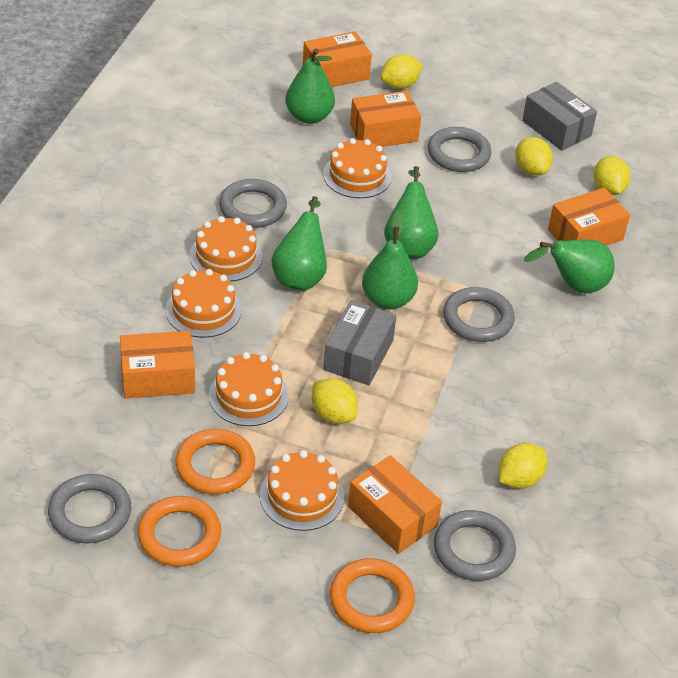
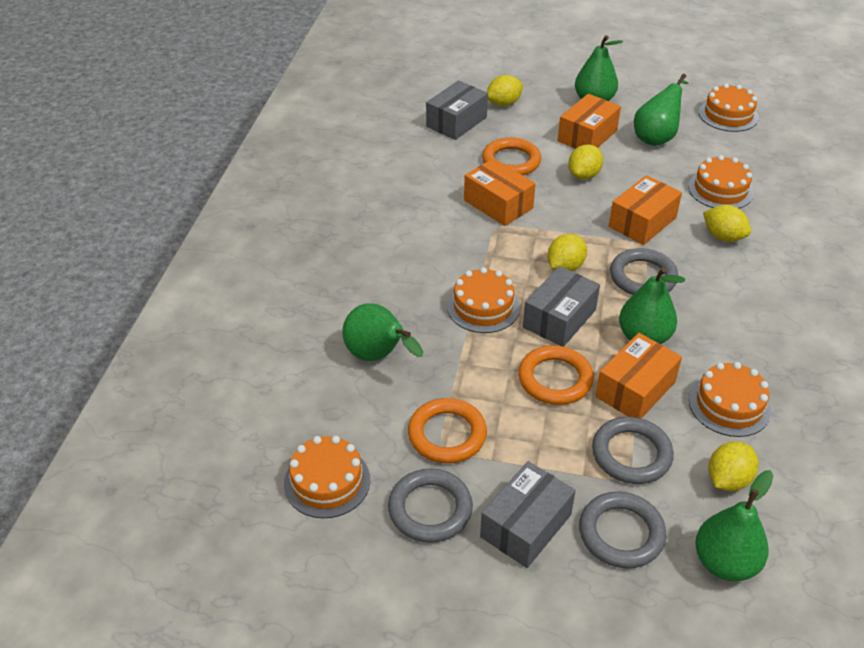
grey box: 2 -> 3
grey ring: 5 -> 4
orange box: 5 -> 4

